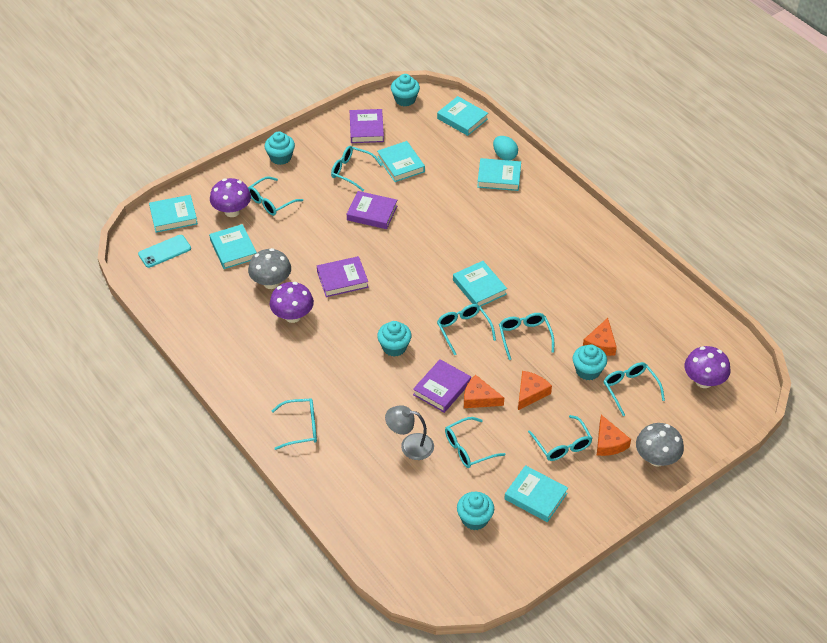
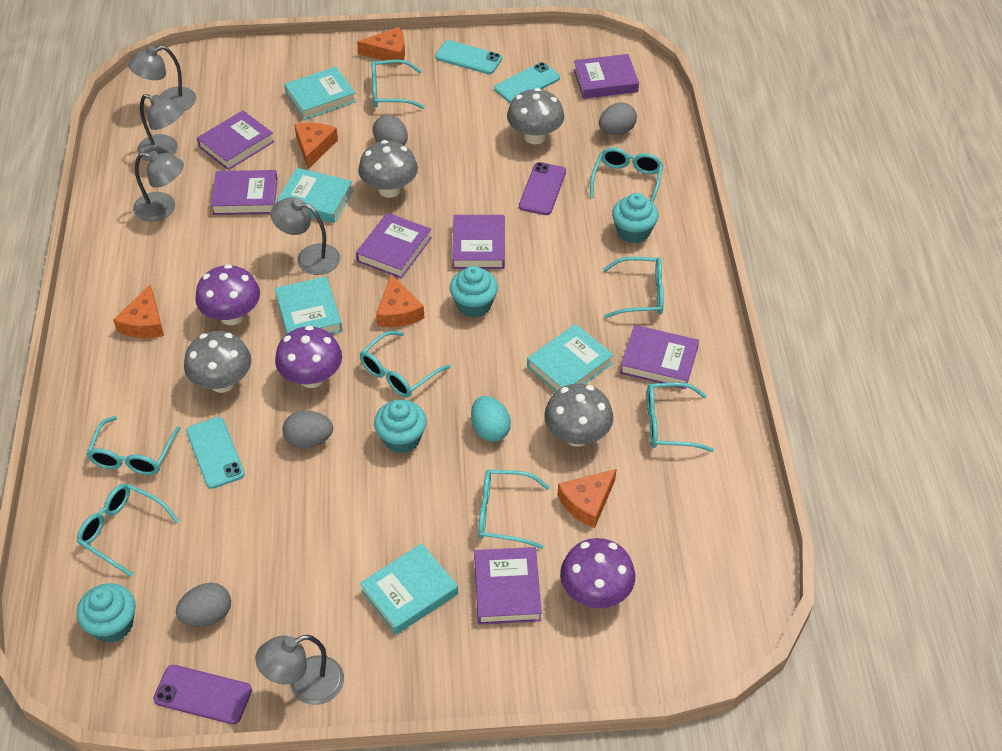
grey egg: 0 -> 4
grey lamp: 1 -> 5
grey mushroom: 2 -> 4
orange cheese: 4 -> 5
purple book: 4 -> 7
purple phone: 0 -> 2
turquoise book: 7 -> 5
turquoise cupcake: 5 -> 4
turquoise phone: 1 -> 3

